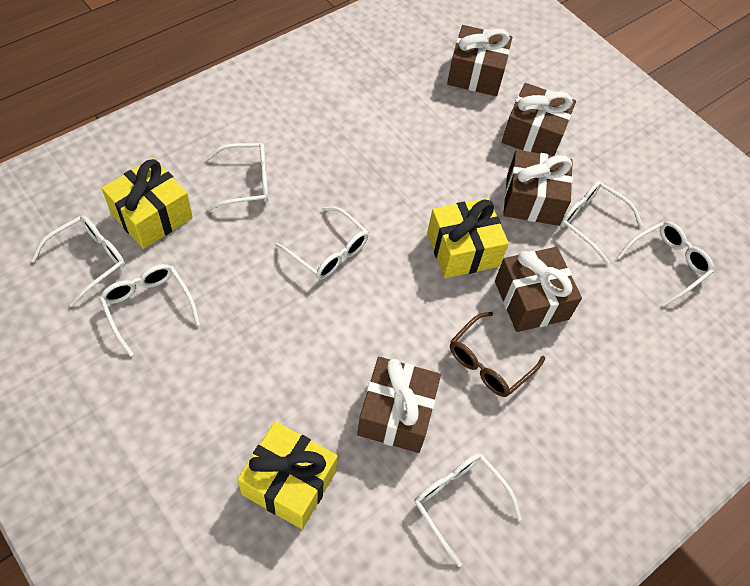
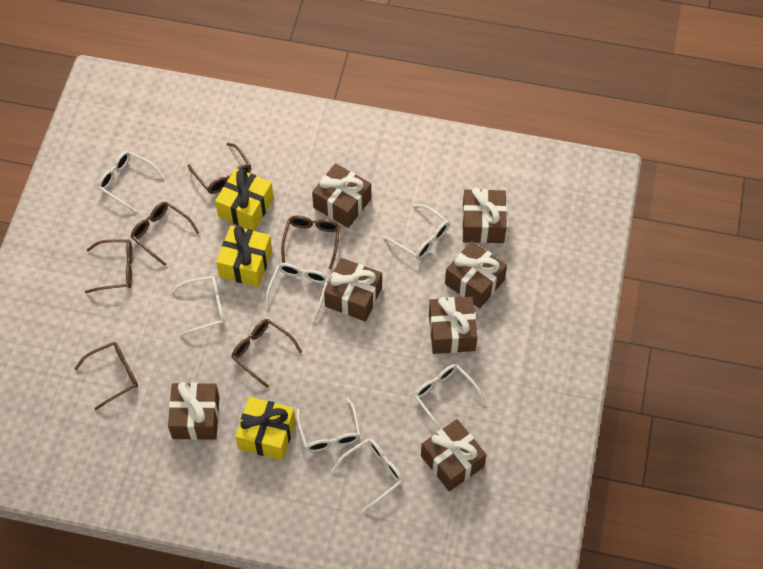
brown gift: 5 -> 7
brown glasses: 1 -> 6

